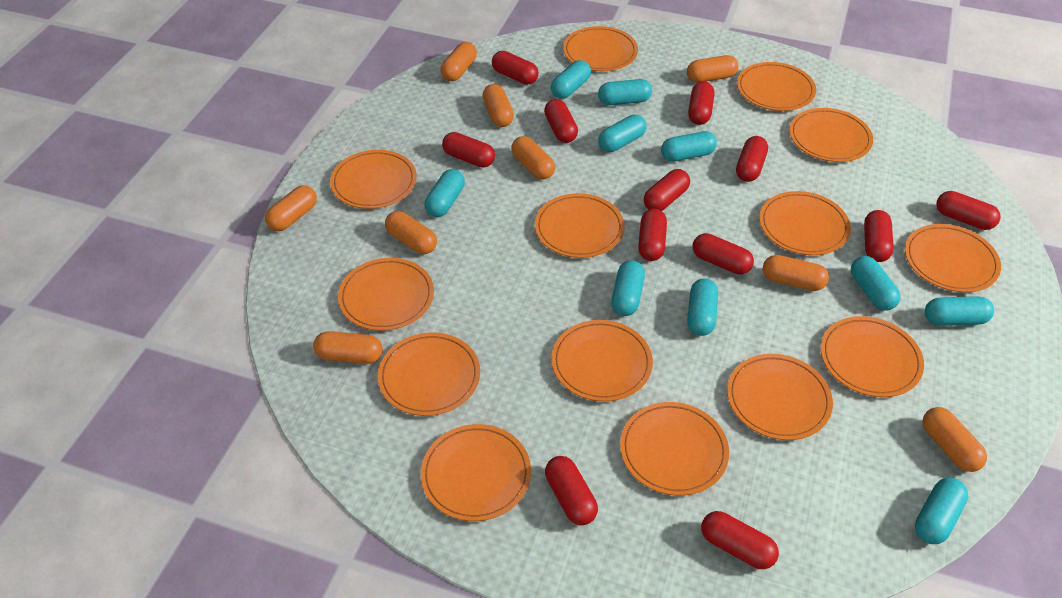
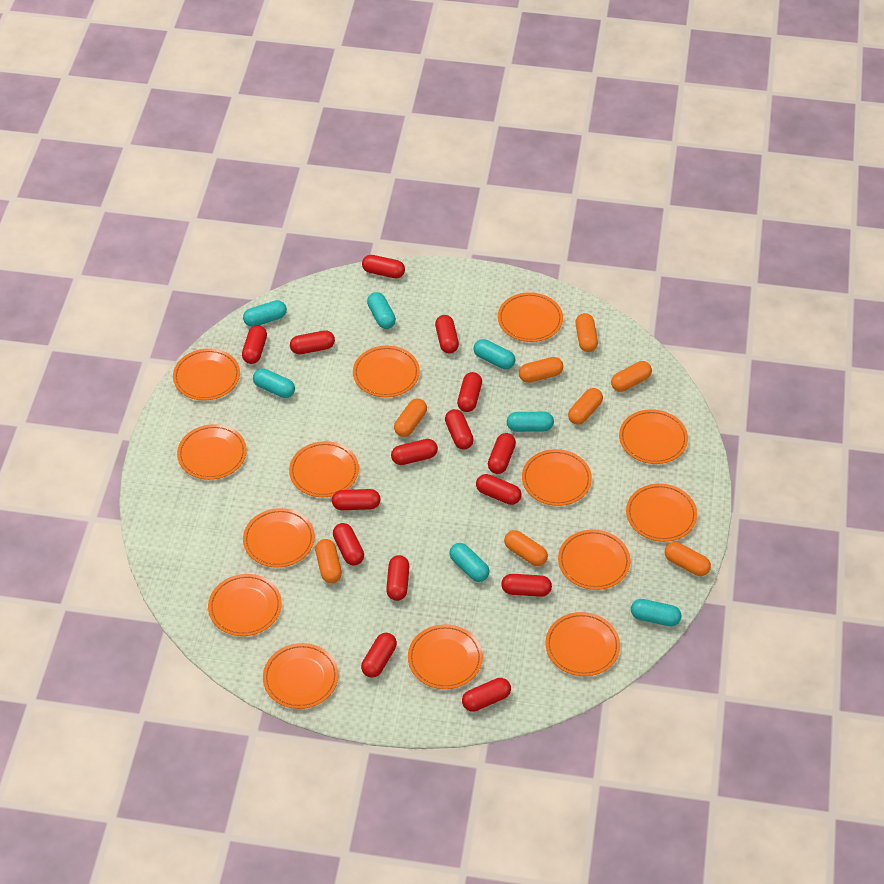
orange capsule: 9 -> 8
red capsule: 12 -> 15
turquoise capsule: 10 -> 7

